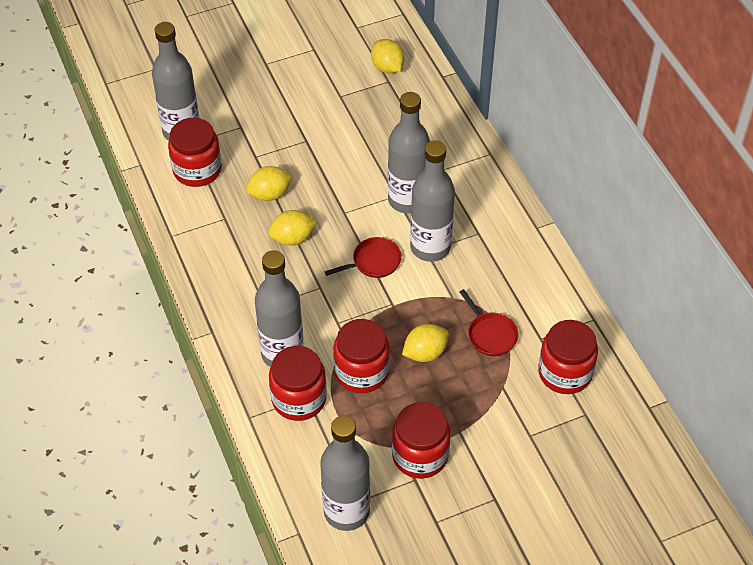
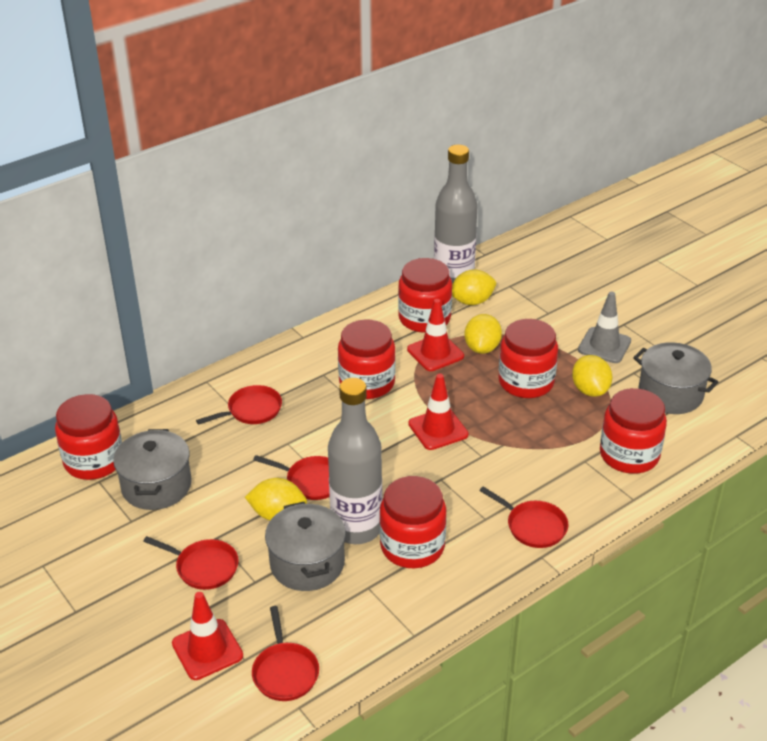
grey bottle: 5 -> 2
grey pot: 0 -> 3
grey traffic cone: 0 -> 1
red jar: 5 -> 6
red pan: 2 -> 5
red traffic cone: 0 -> 3

